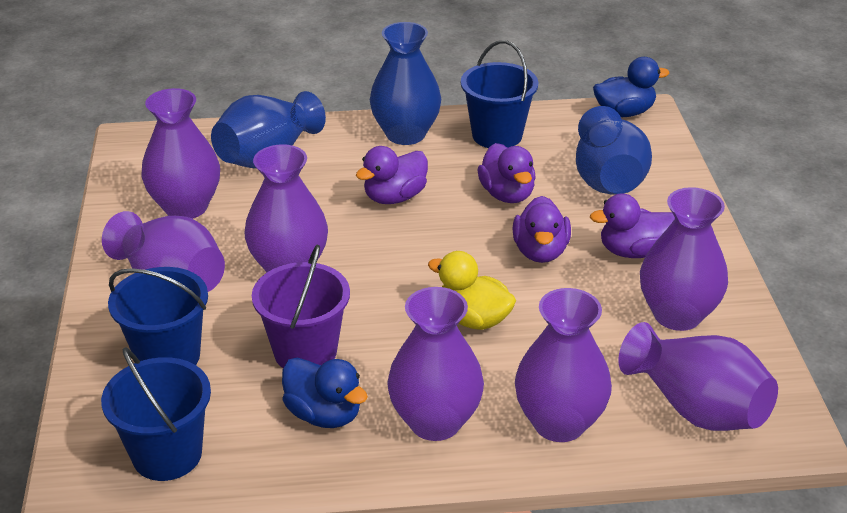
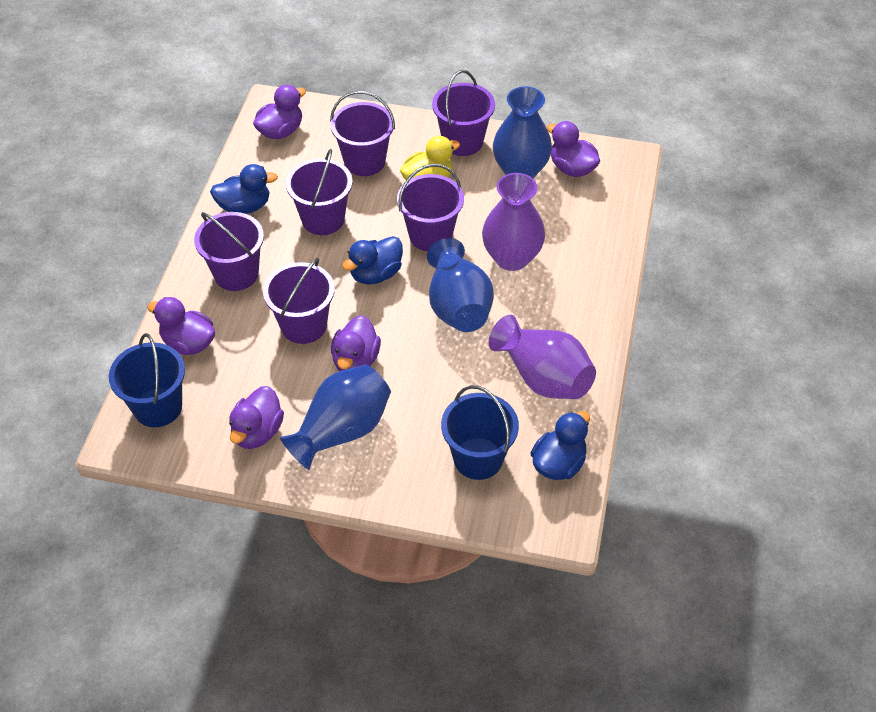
blue bucket: 3 -> 2
blue duck: 2 -> 3
purple bucket: 1 -> 6
purple duck: 4 -> 5
purple vase: 7 -> 2

